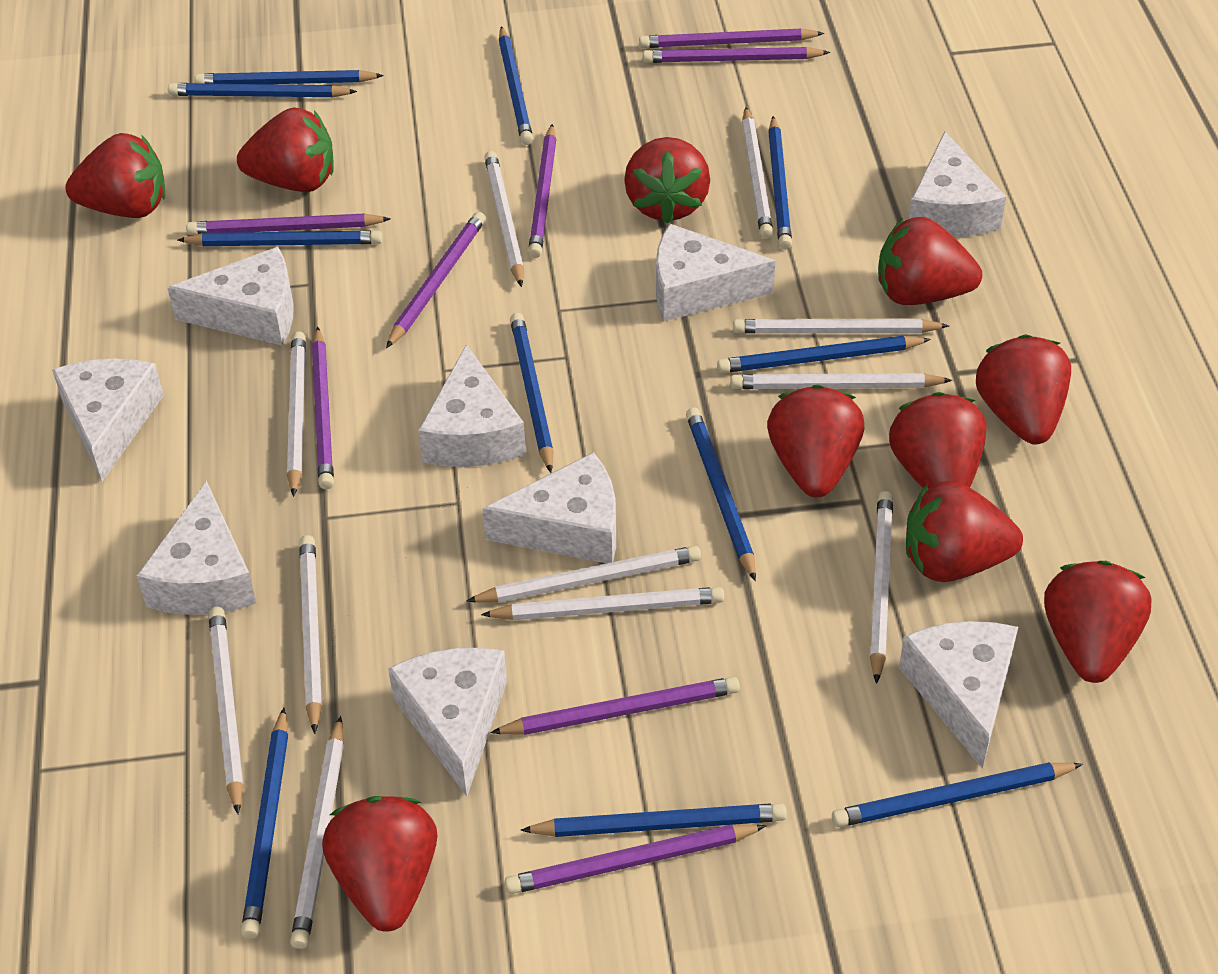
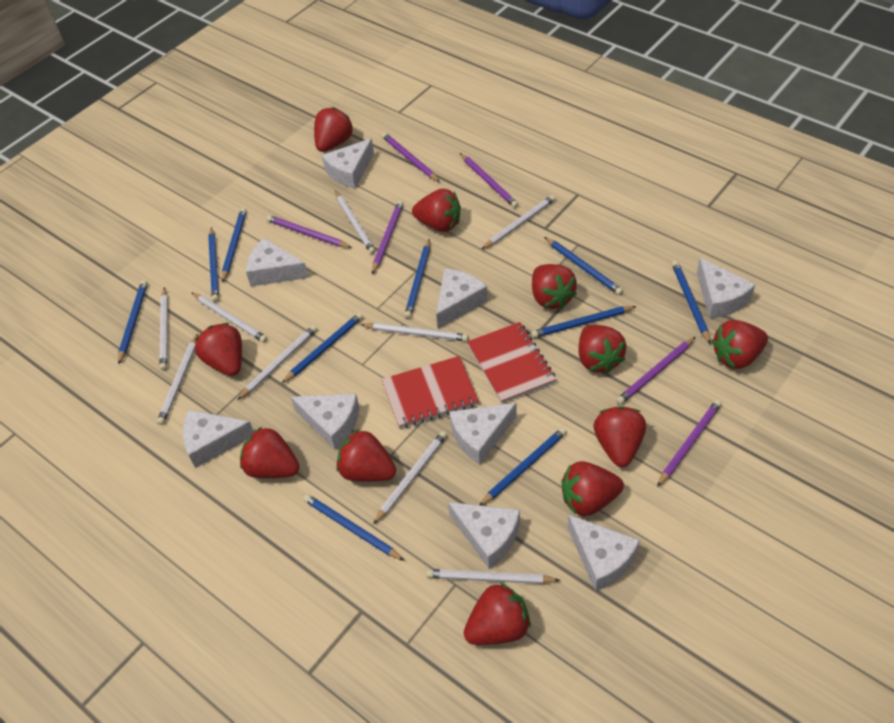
blue pencil: 11 -> 10
purple pencil: 8 -> 6
red notebook: 0 -> 2
red strawberry: 10 -> 11
white pencil: 11 -> 9

